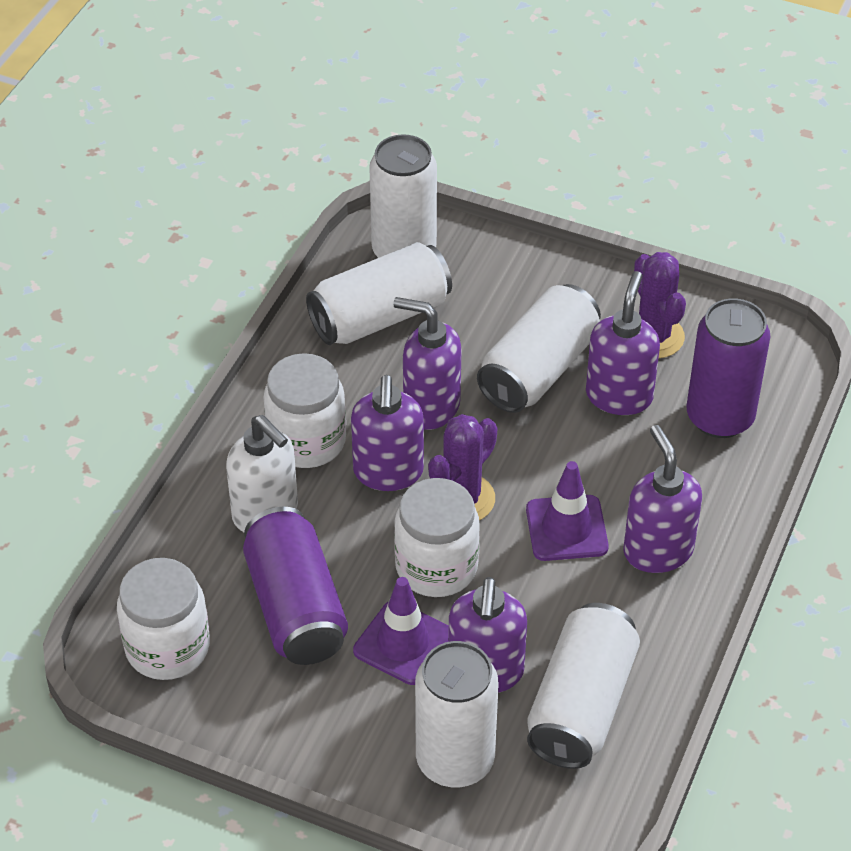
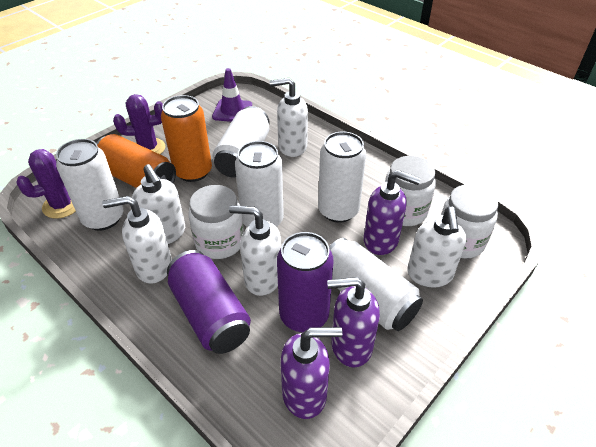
orange can: 0 -> 2
purple soap dispenser: 5 -> 3
purple traffic cone: 2 -> 1
white soap dispenser: 1 -> 5

